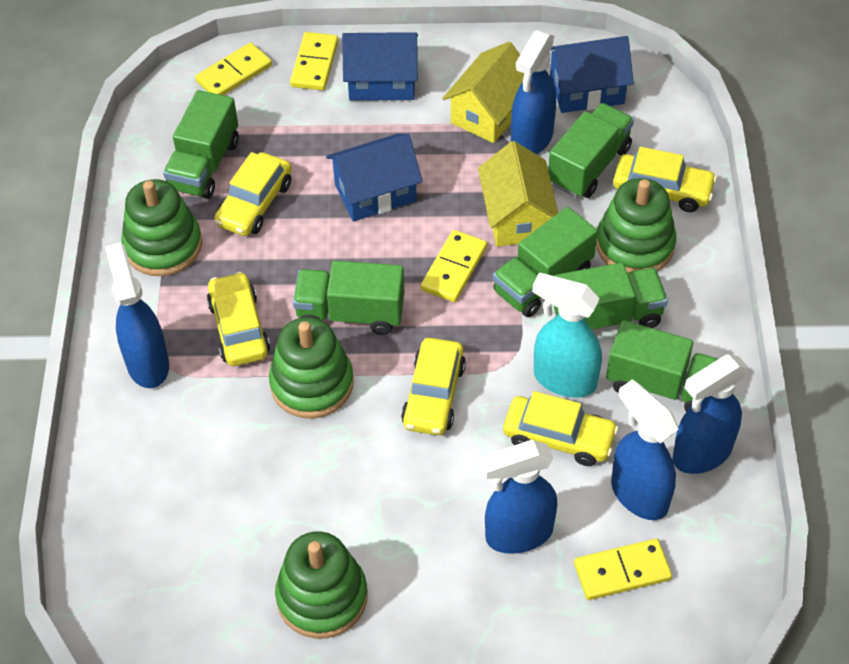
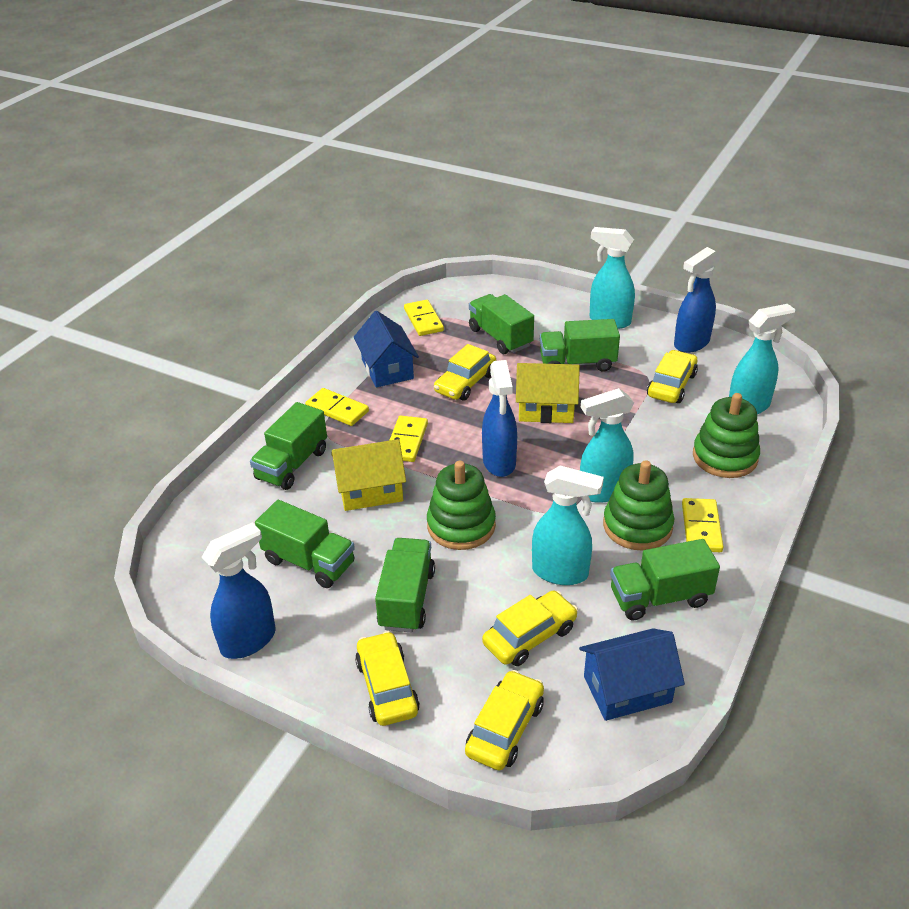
blue house: 3 -> 2
blue spray bottle: 5 -> 3
green stacking toy: 4 -> 3
turquoise spray bottle: 1 -> 4

